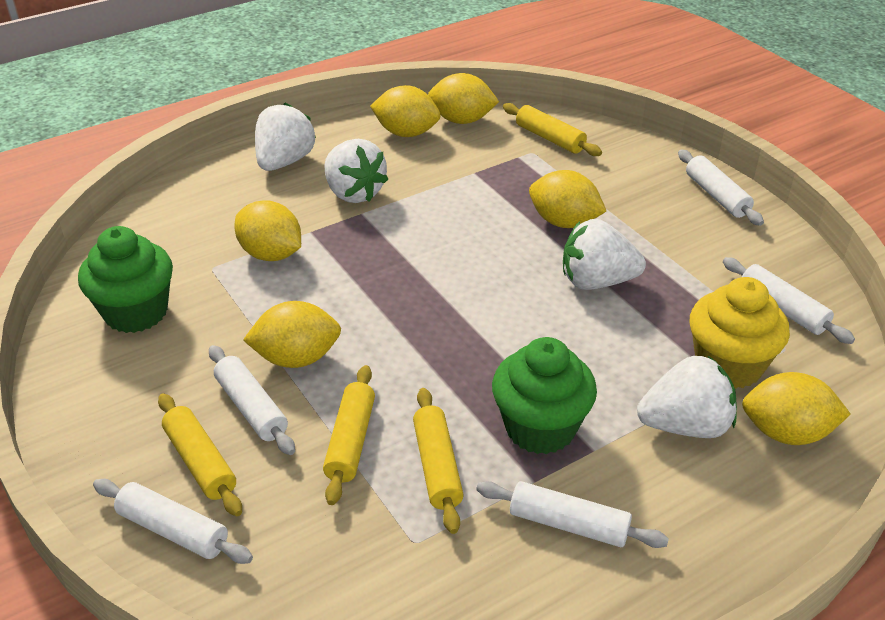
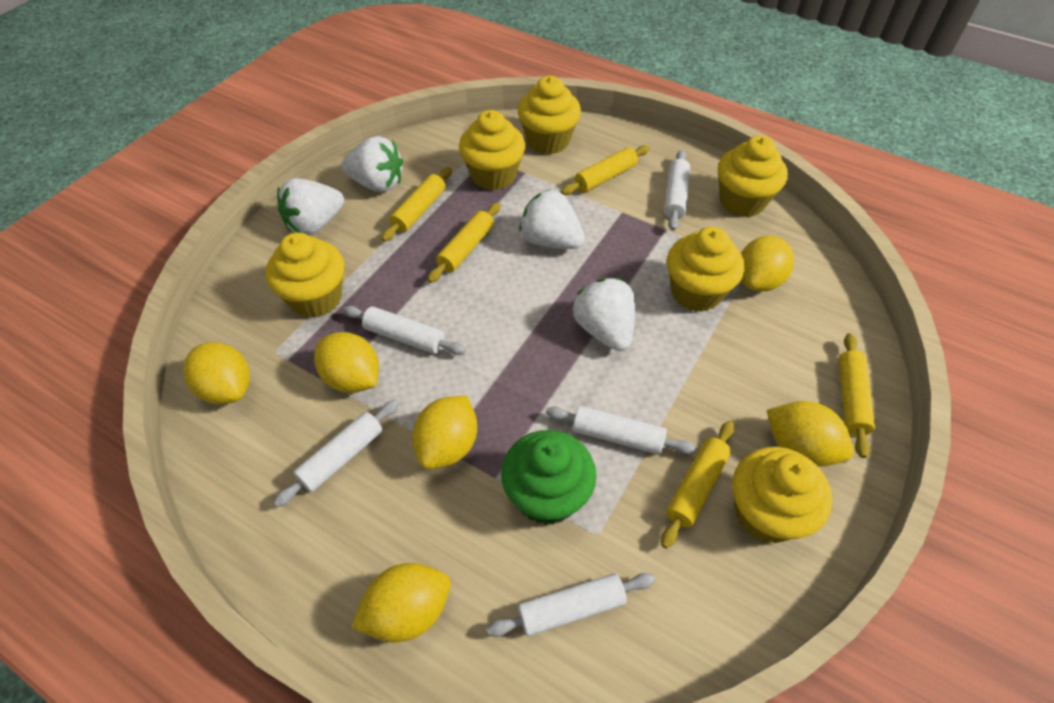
green cupcake: 2 -> 1
yellow cupcake: 1 -> 6
yellow rolling pin: 4 -> 5

